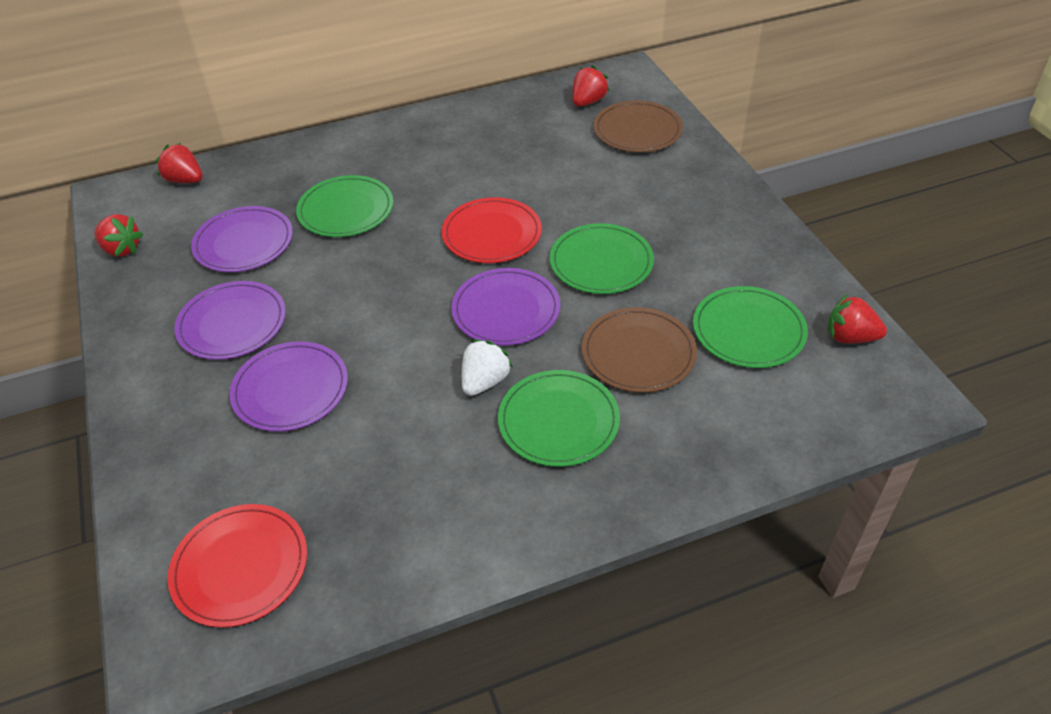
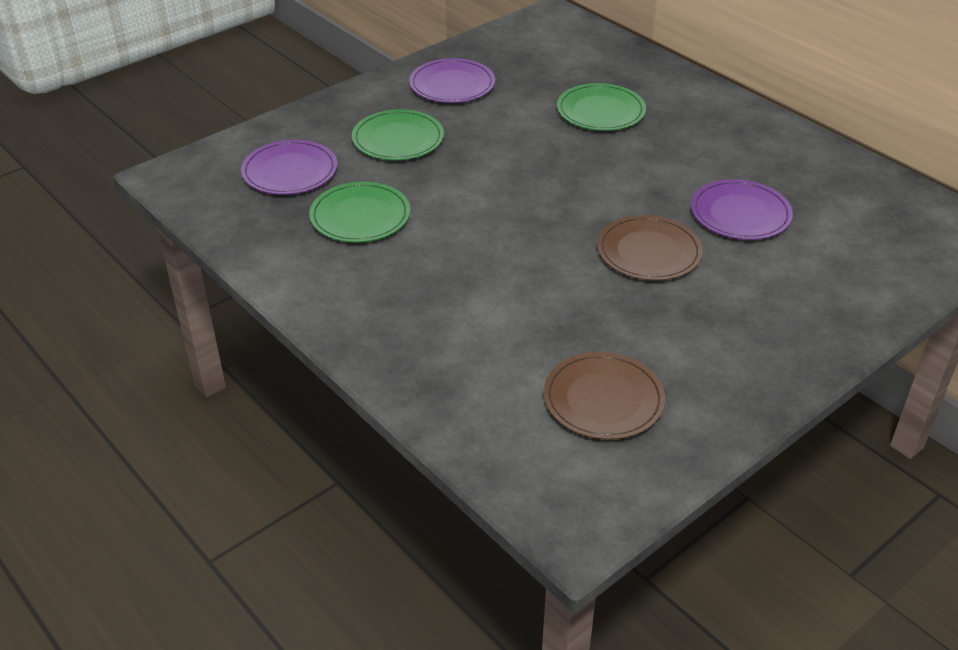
green plate: 4 -> 3
purple plate: 4 -> 3
red plate: 2 -> 0
red strawberry: 4 -> 0
white strawberry: 1 -> 0

